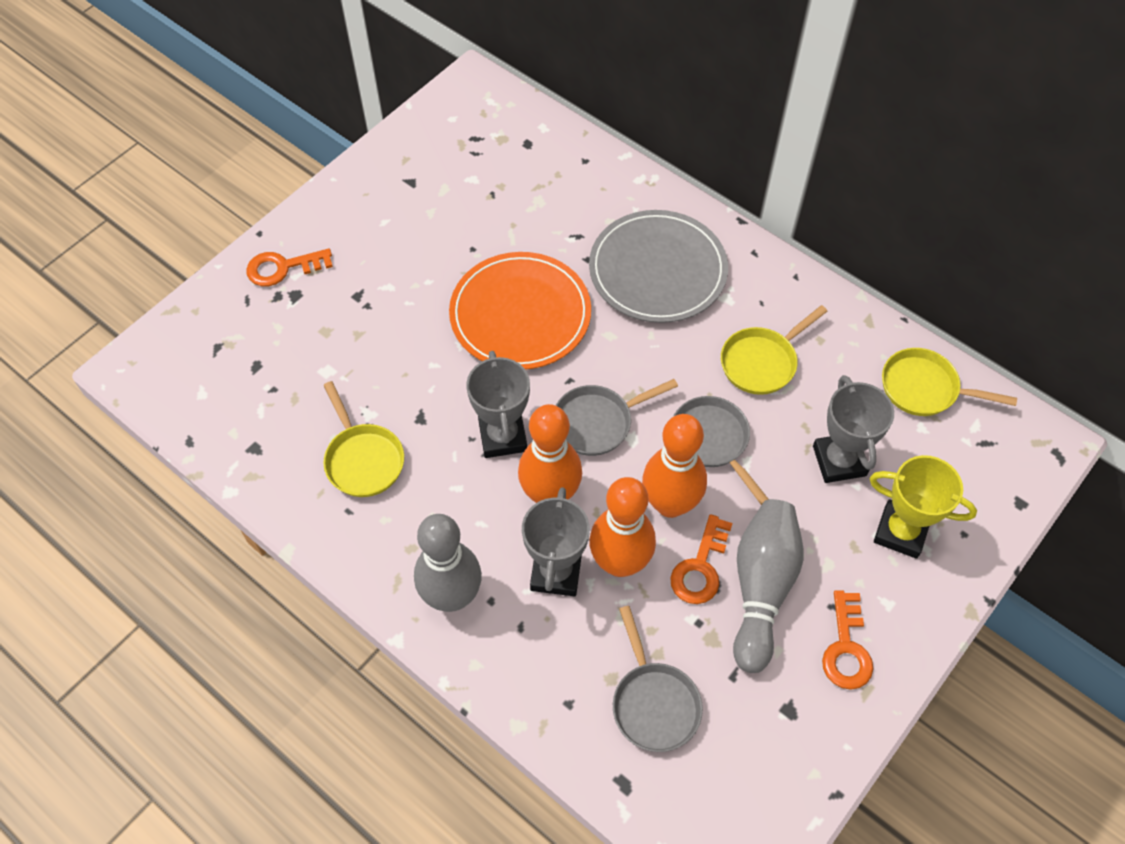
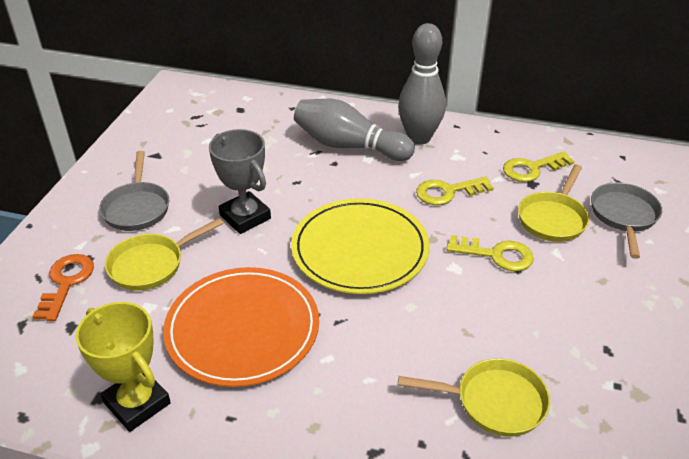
grey pan: 3 -> 2
grey plate: 1 -> 0
grey trophy: 3 -> 1
orange bowling pin: 3 -> 0
orange key: 3 -> 1
yellow key: 0 -> 3
yellow plate: 0 -> 1

